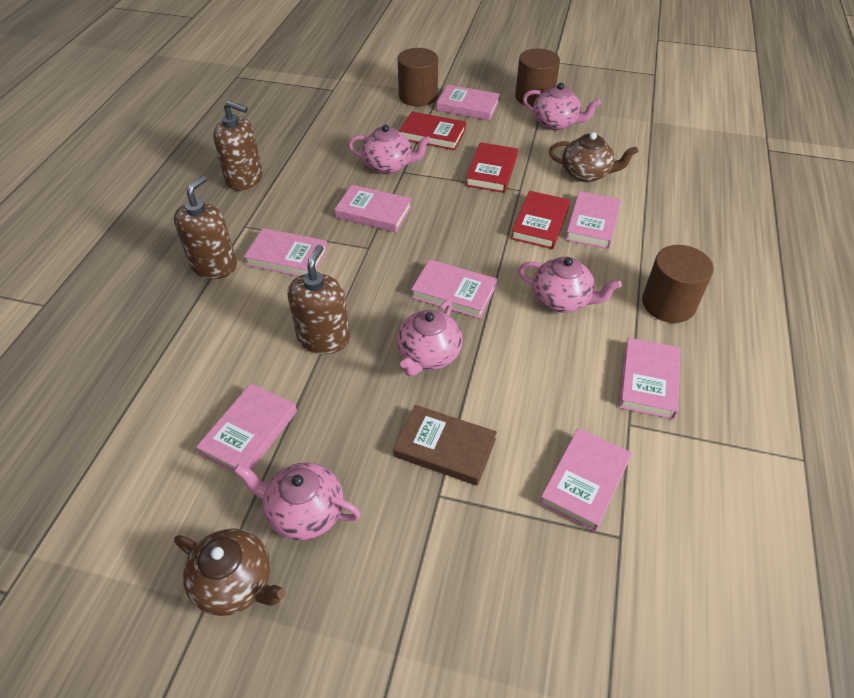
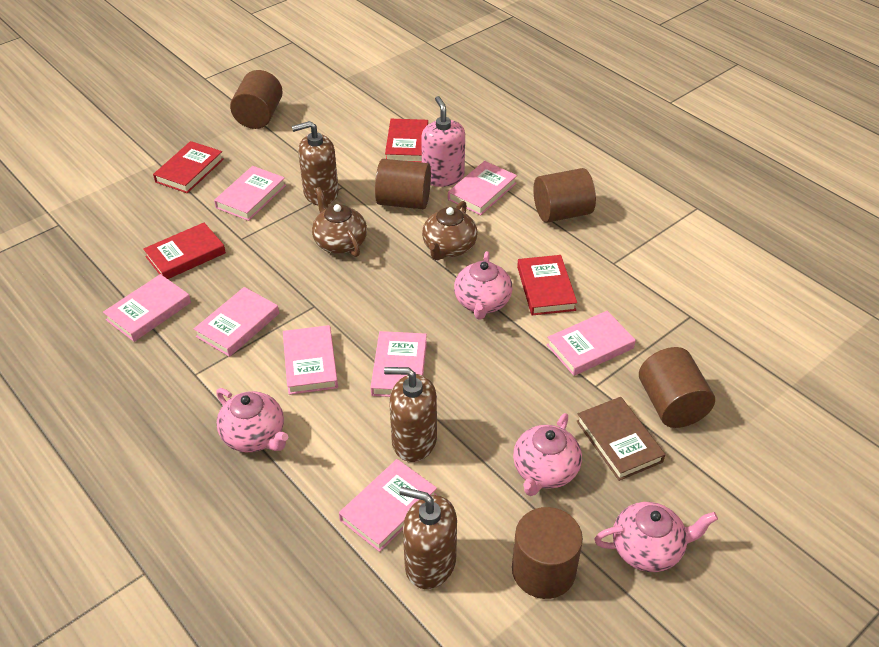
brown cylinder: 3 -> 5
pink soap dispenser: 0 -> 1
pink teapot: 5 -> 4
red book: 3 -> 4

